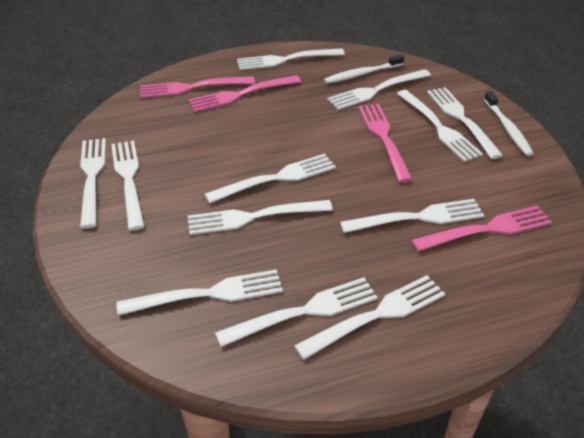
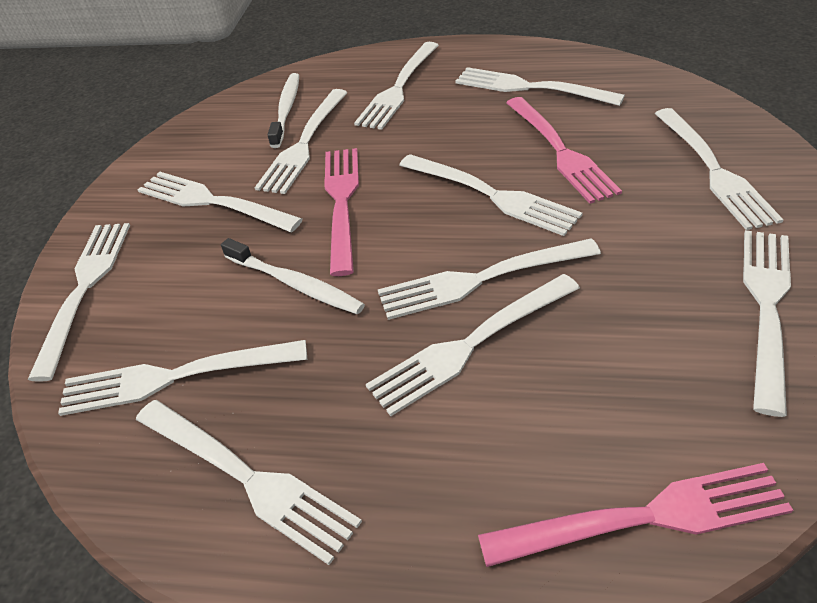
pink fork: 4 -> 3

